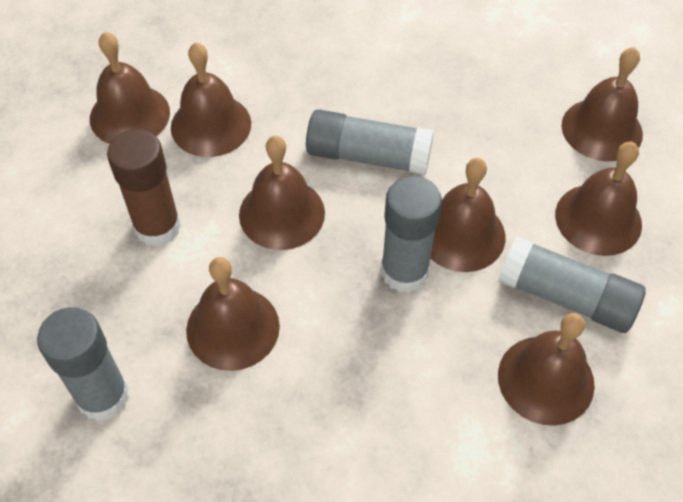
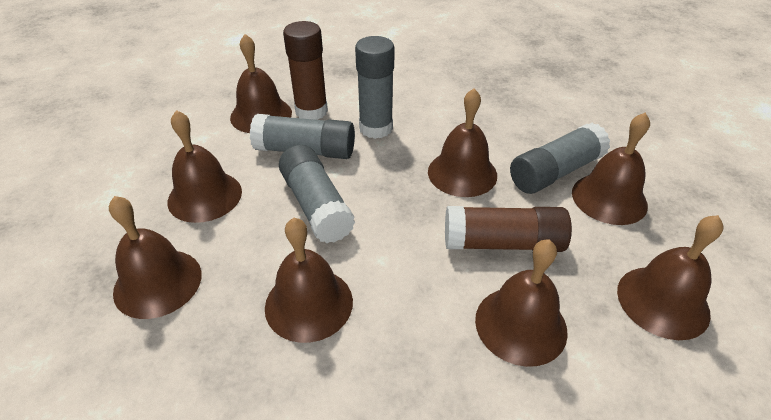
brown glue stick: 1 -> 2

